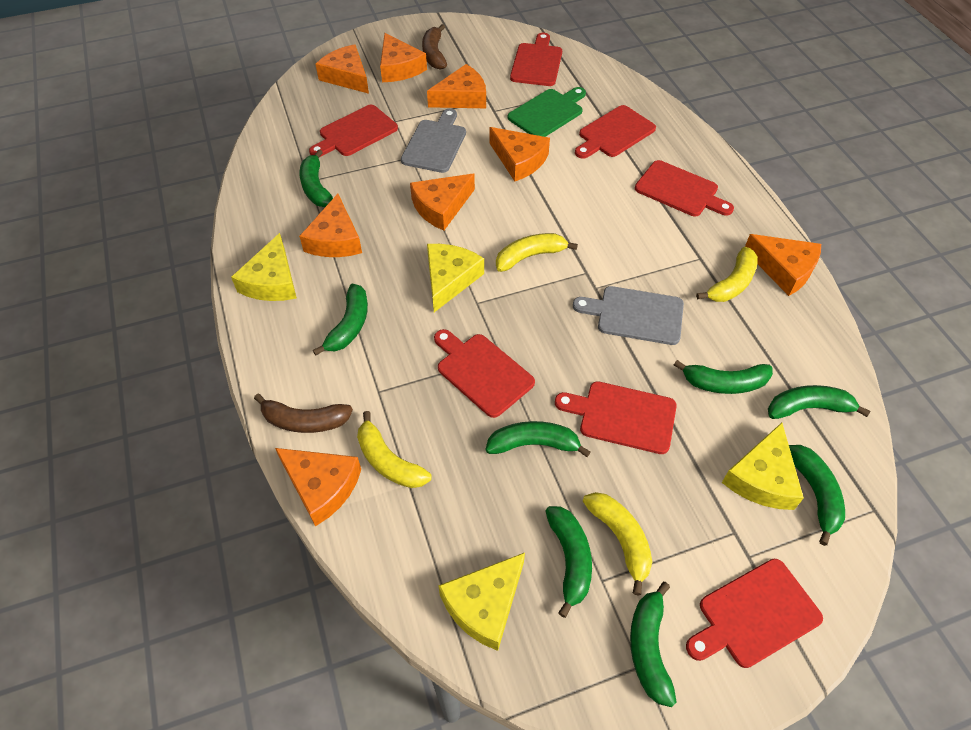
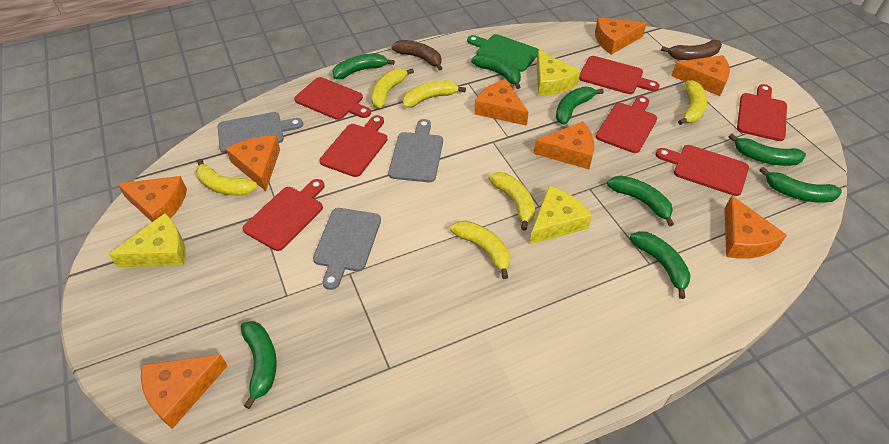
grey cutting board: 2 -> 3
yellow banana: 4 -> 6
yellow cheese: 4 -> 3

